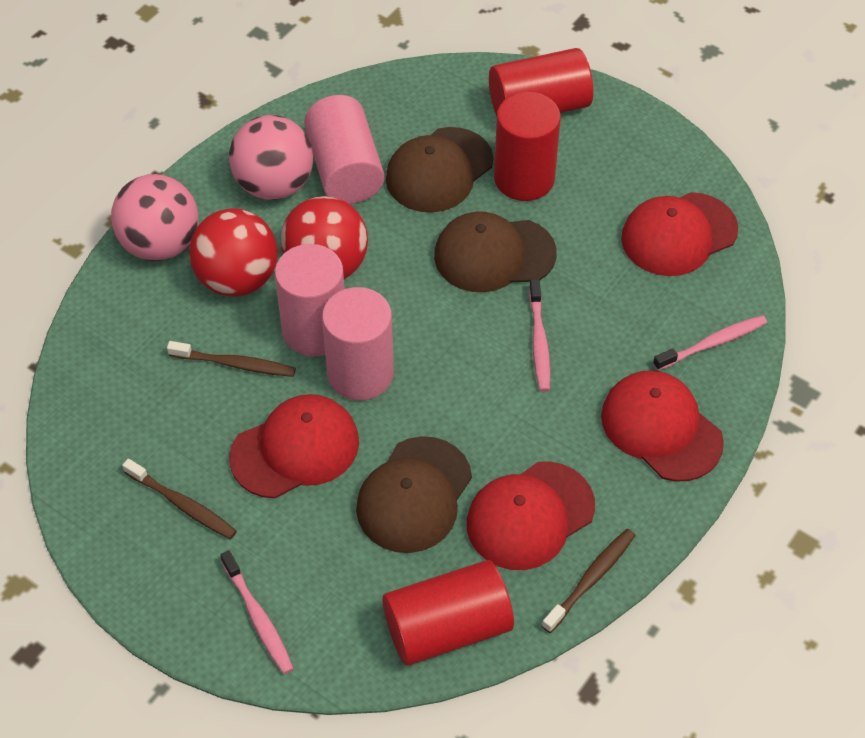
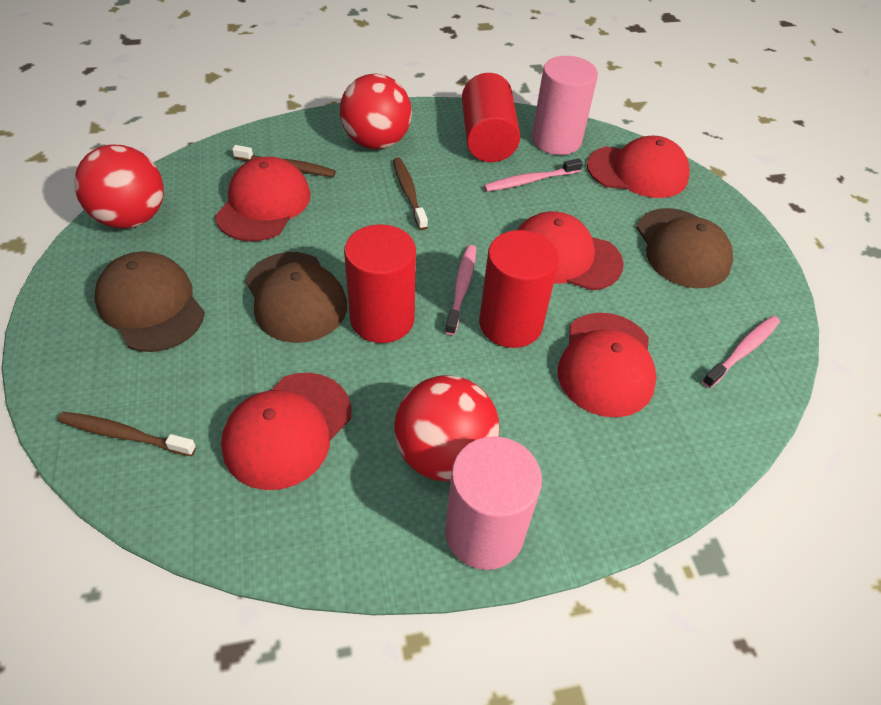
pink ball: 2 -> 0
pink cylinder: 3 -> 2
red ball: 2 -> 3
red cap: 4 -> 5

